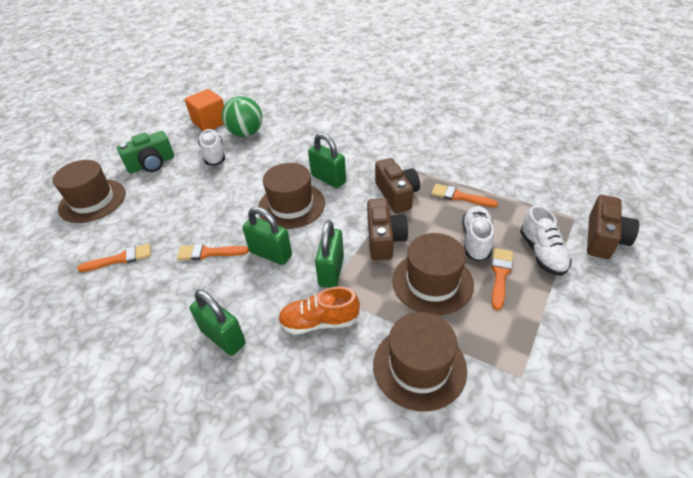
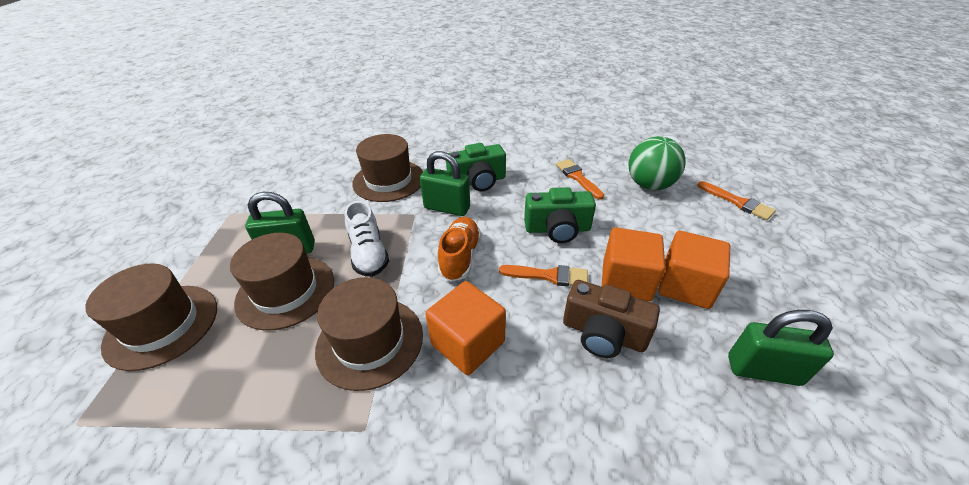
brown camera: 3 -> 1
green camera: 1 -> 2
green padlock: 4 -> 3
orange brush: 4 -> 3
orange cube: 1 -> 3
white shoe: 3 -> 1

